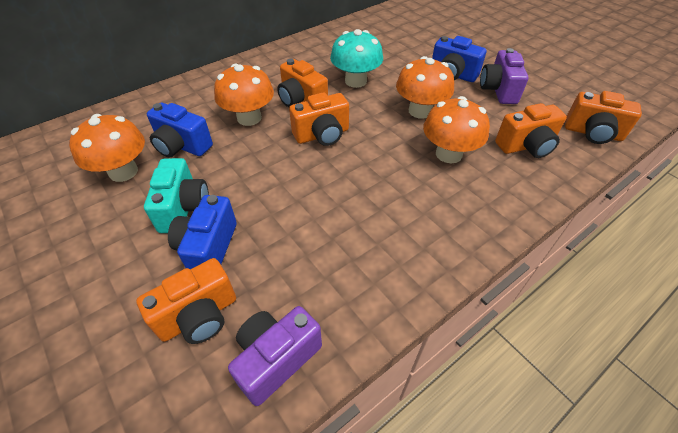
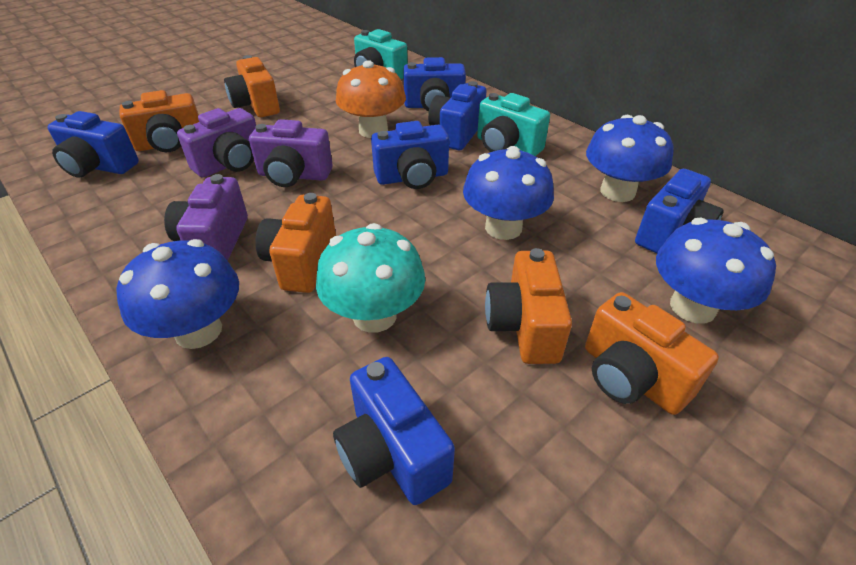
blue camera: 3 -> 6
blue mushroom: 0 -> 4
orange mushroom: 4 -> 1
purple camera: 2 -> 3
turquoise camera: 1 -> 2

